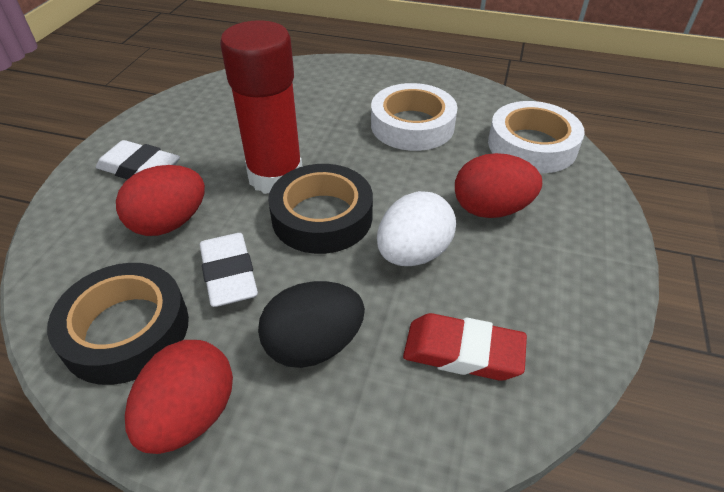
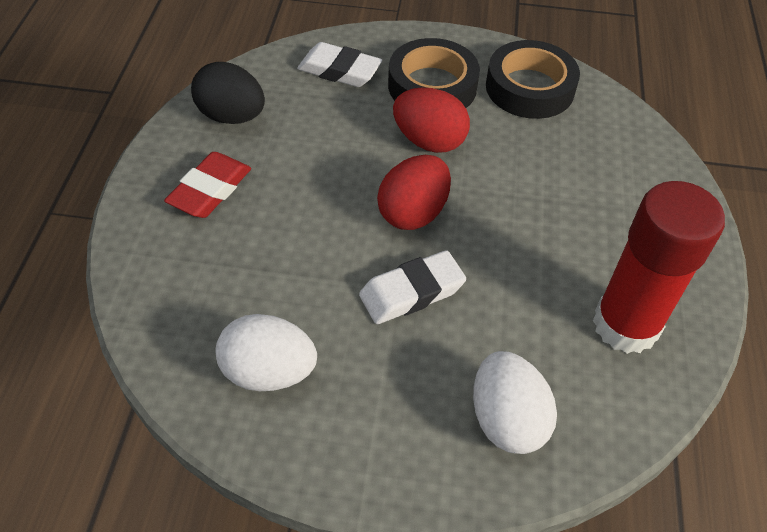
red egg: 3 -> 2
white egg: 1 -> 2
white tape: 2 -> 0

